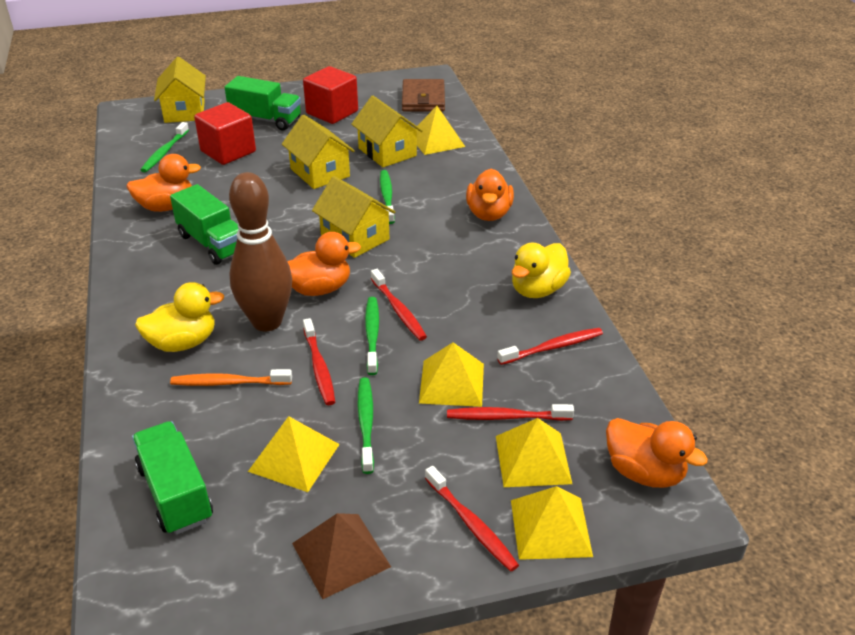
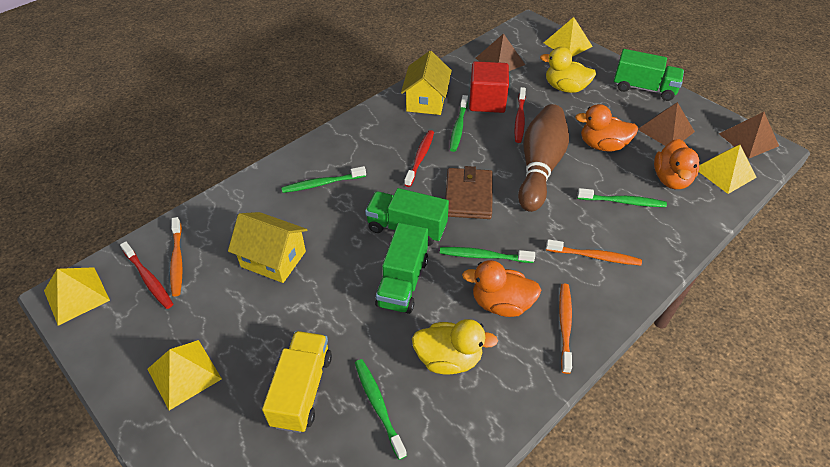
brown pyramid: 1 -> 3
green toothbrush: 4 -> 5
orange duck: 4 -> 3
orange toothbrush: 1 -> 3
red cube: 2 -> 1
red toothbrush: 5 -> 3
yellow house: 4 -> 2
yellow pyramid: 5 -> 4
yellow truck: 0 -> 1

